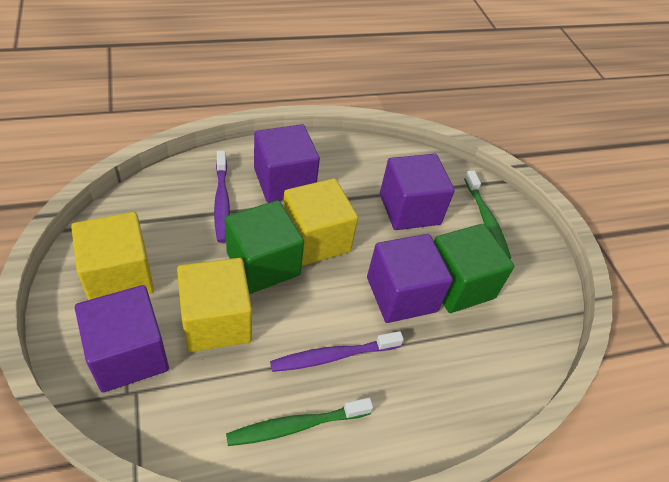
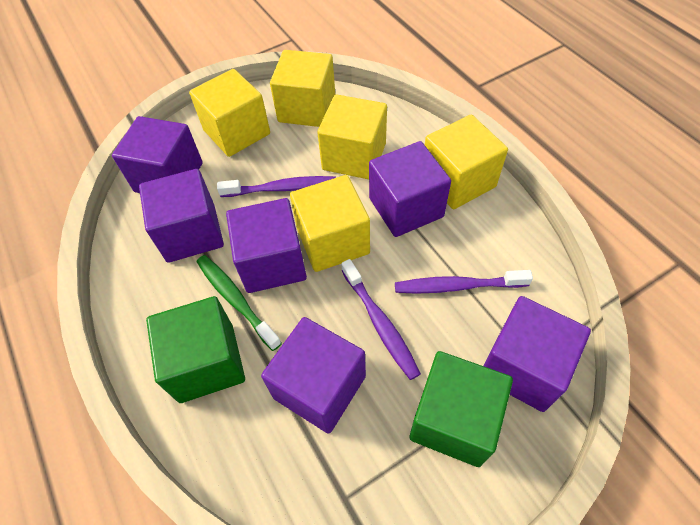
green toothbrush: 2 -> 1
purple cube: 4 -> 6
purple toothbrush: 2 -> 3
yellow cube: 3 -> 5

